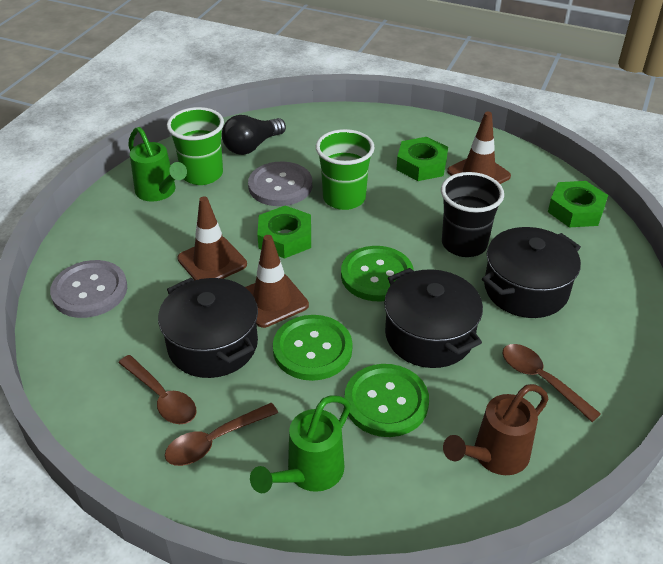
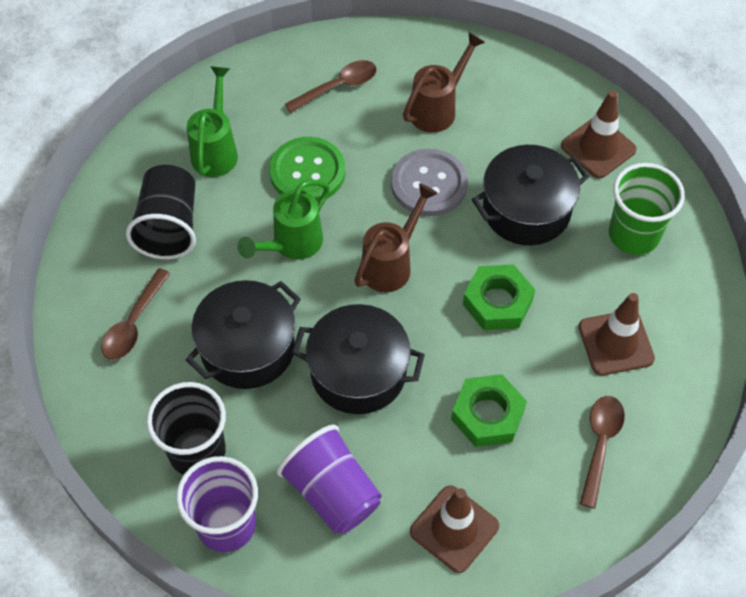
black cup: 1 -> 2
black light bulb: 1 -> 0
brown watering can: 1 -> 2
green button: 3 -> 1
green cup: 2 -> 1
green nut: 3 -> 2
grey button: 2 -> 1
purple cup: 0 -> 2

